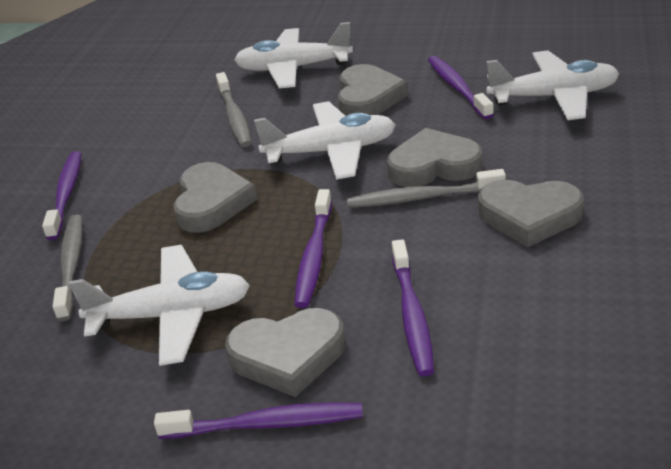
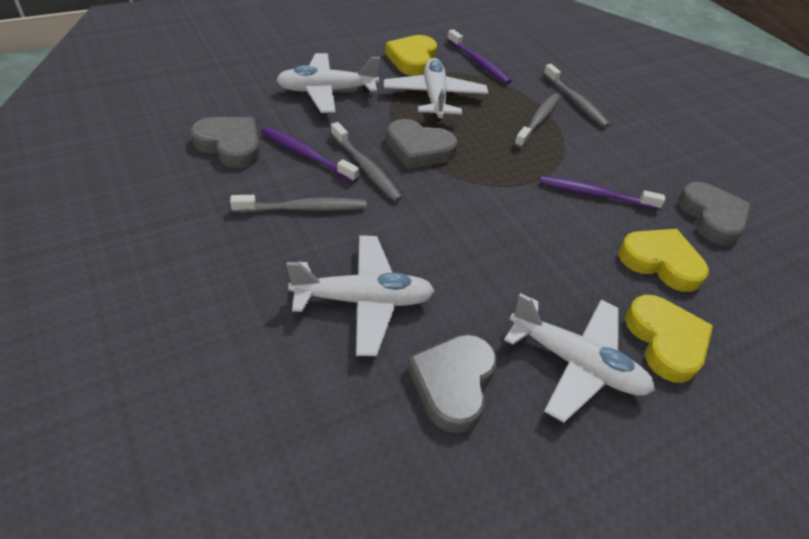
grey heart: 5 -> 4
grey toothbrush: 3 -> 4
purple toothbrush: 5 -> 3
yellow heart: 0 -> 3

